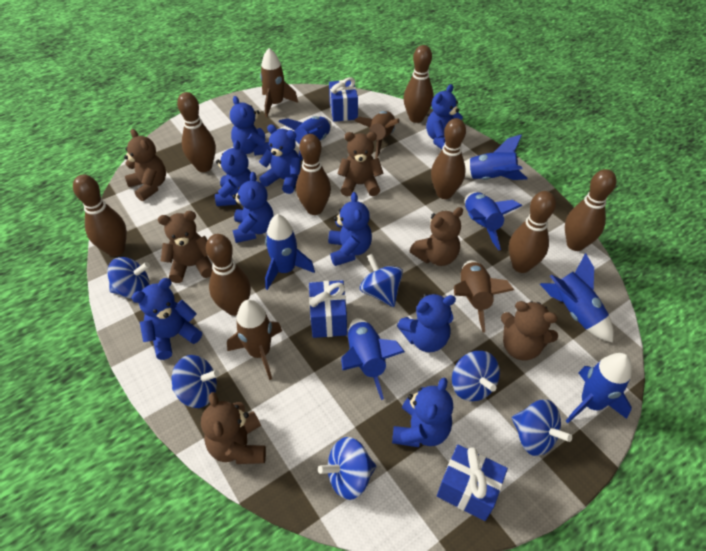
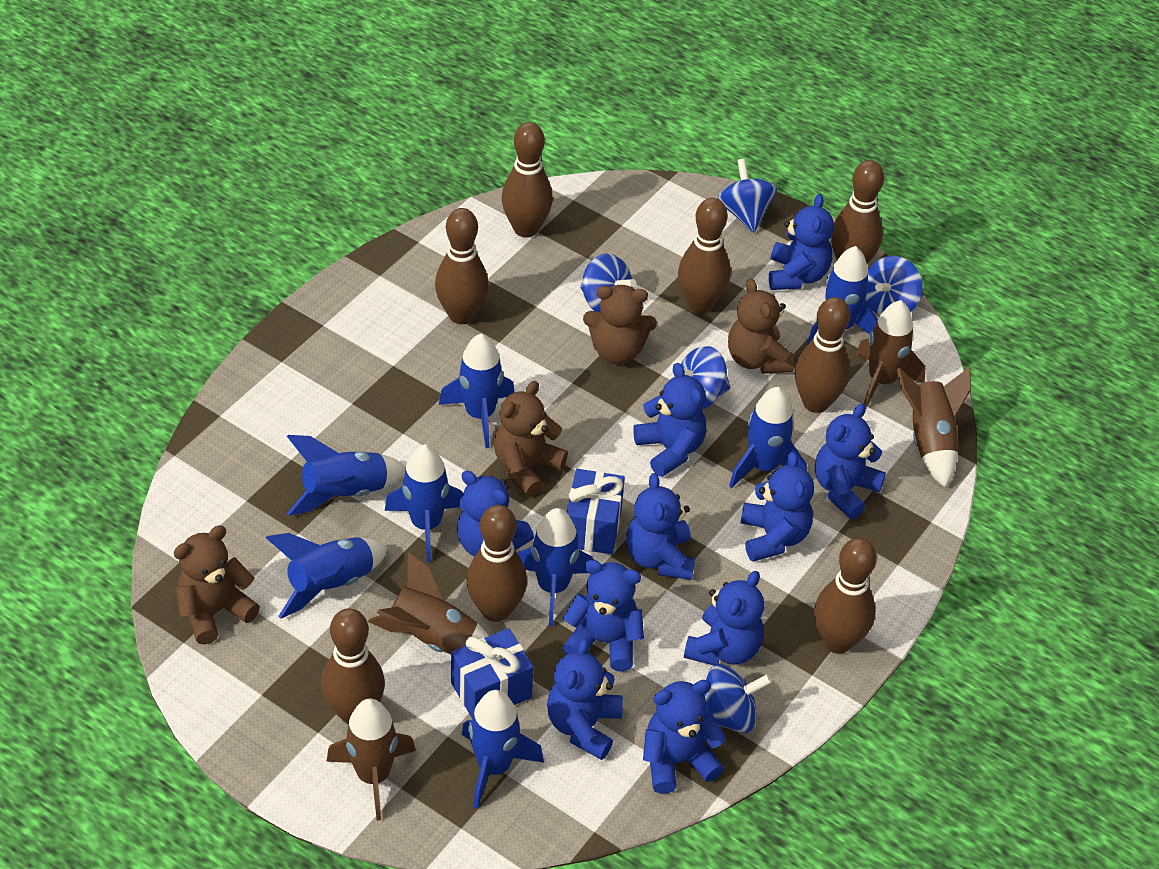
blue gift: 3 -> 2
blue rocket: 7 -> 8
blue spinning top: 6 -> 5
blue teddy bear: 9 -> 10
brown teddy bear: 6 -> 4

